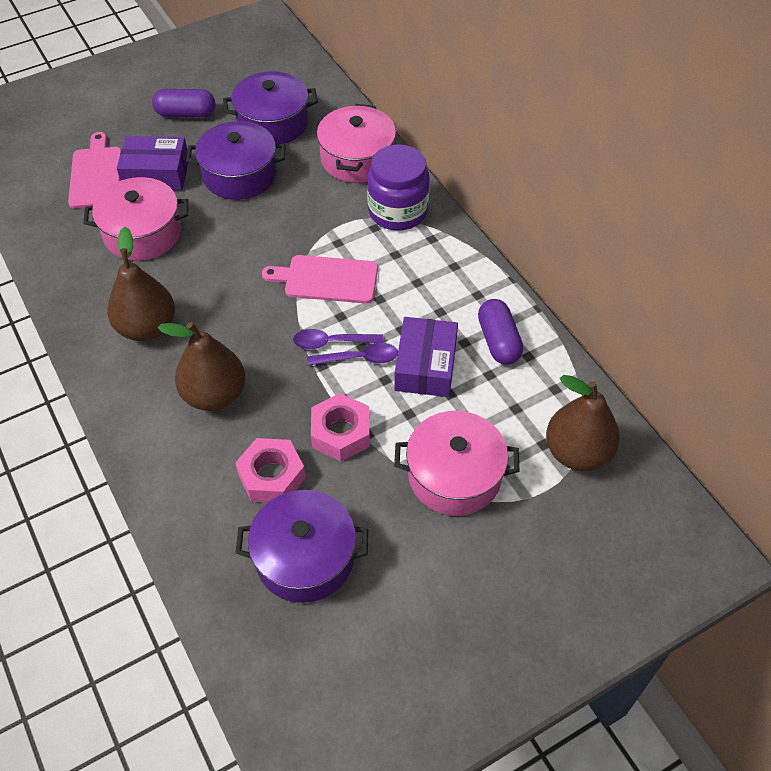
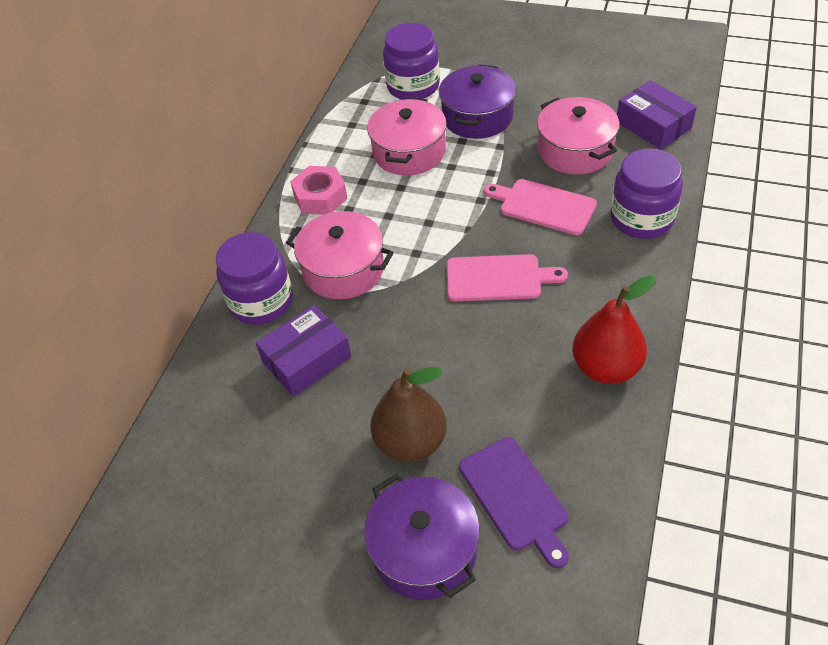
brown pear: 3 -> 1
pink nut: 2 -> 1
purple capsule: 2 -> 0
purple cutting board: 0 -> 1
purple jar: 1 -> 3
purple pot: 3 -> 2
purple spoon: 2 -> 0
red pear: 0 -> 1

